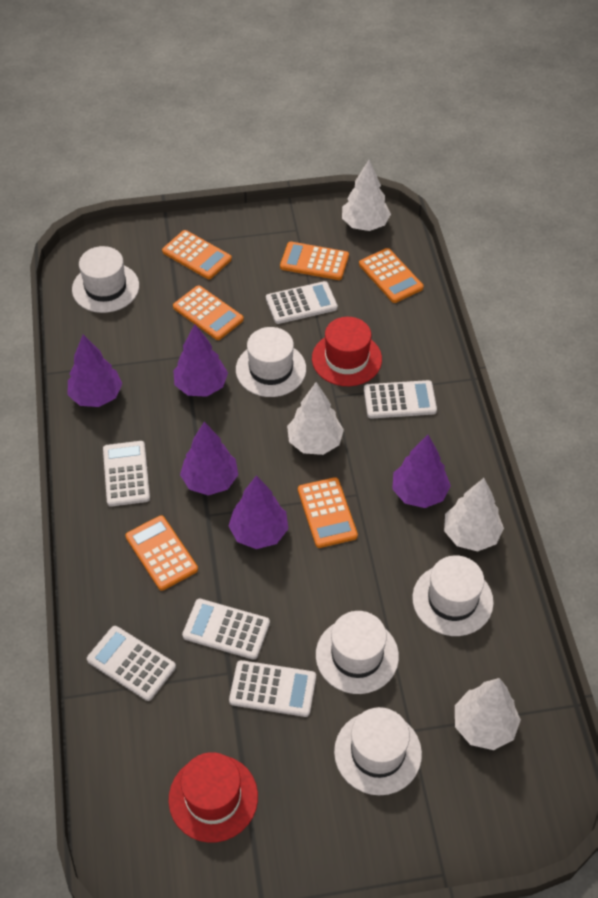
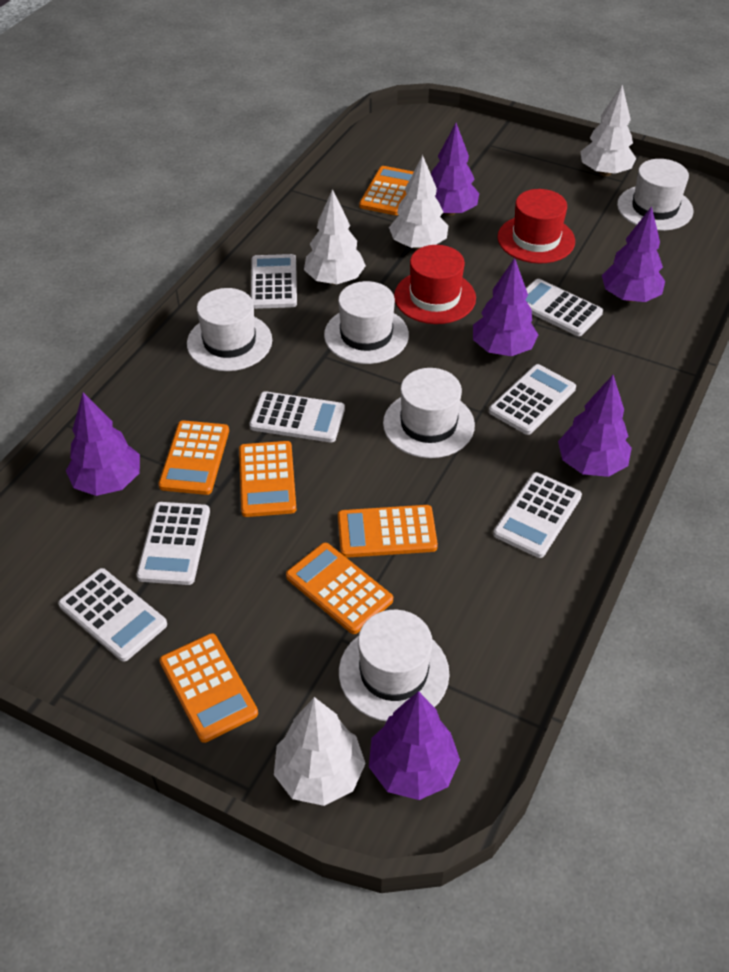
purple tree: 5 -> 6
white calculator: 6 -> 7

